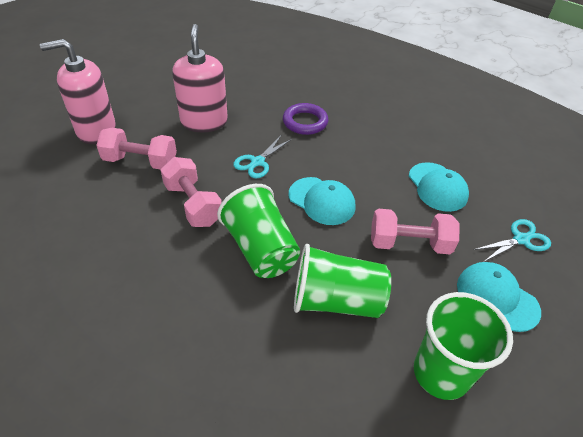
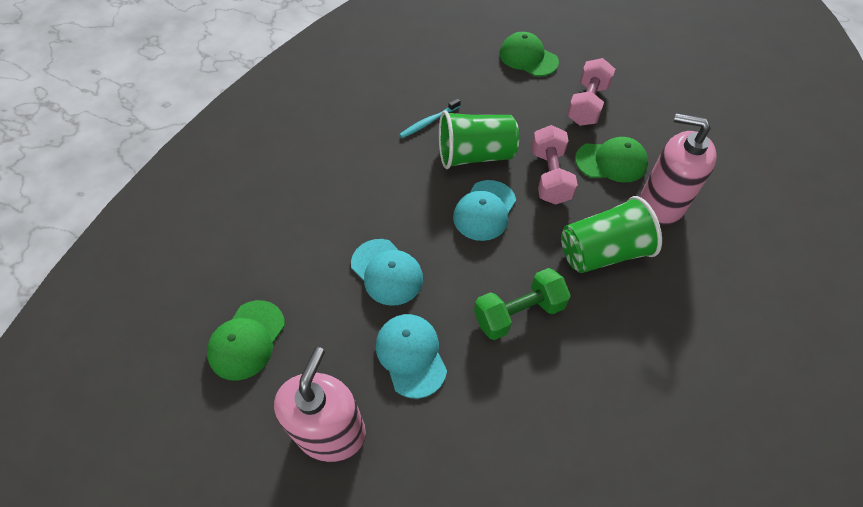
green cap: 0 -> 3
green cup: 3 -> 2
green dumbbell: 0 -> 1
pink dumbbell: 3 -> 2
purple ring: 1 -> 0
turquoise scissors: 2 -> 0
turquoise toothbrush: 0 -> 1

